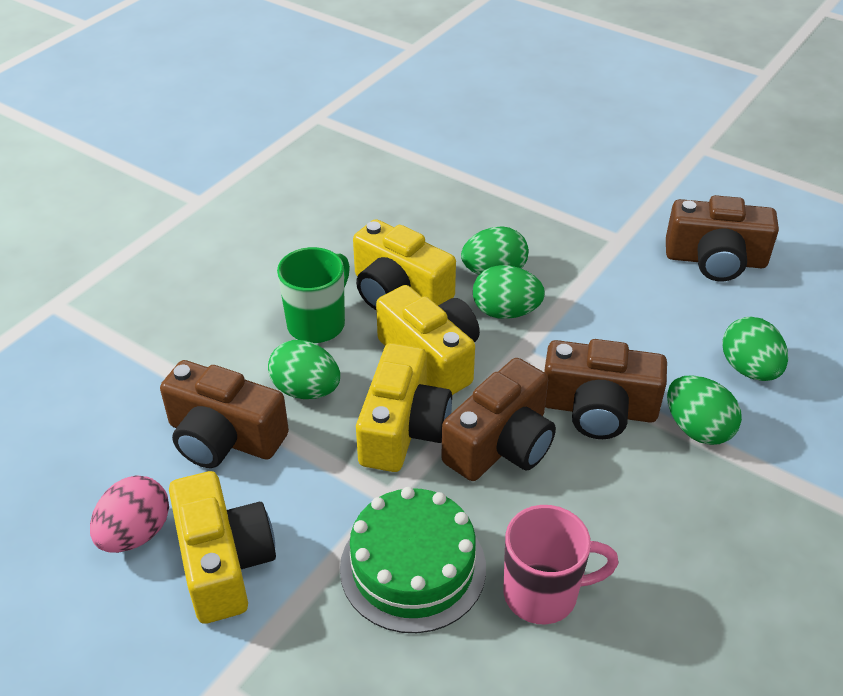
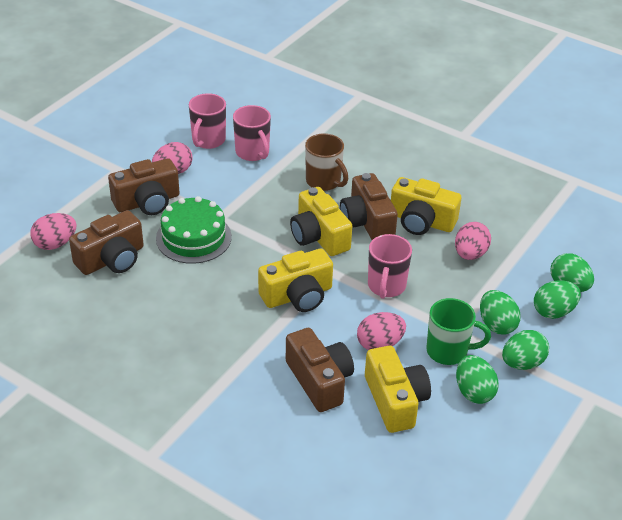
brown mug: 0 -> 1
pink egg: 1 -> 4
pink mug: 1 -> 3

